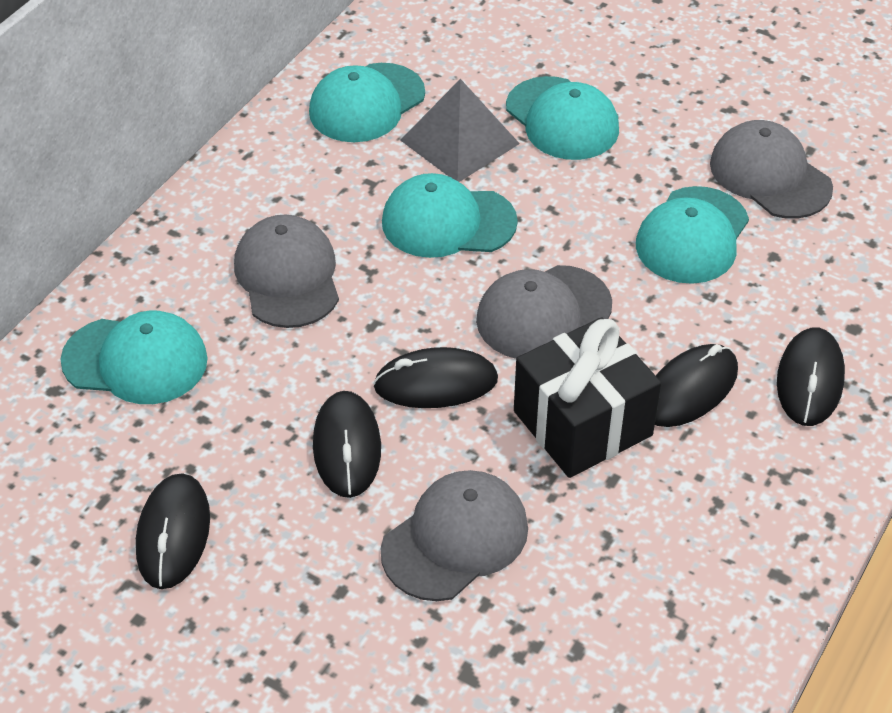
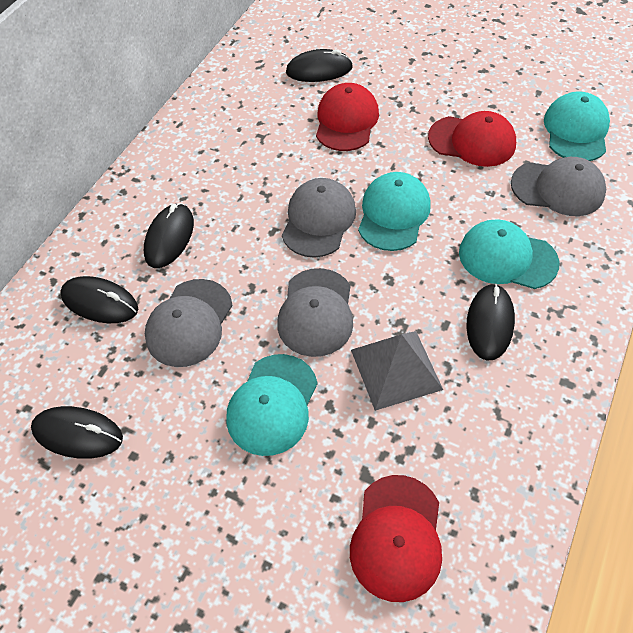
black gift: 1 -> 0
red cap: 0 -> 3
turquoise cap: 5 -> 4

